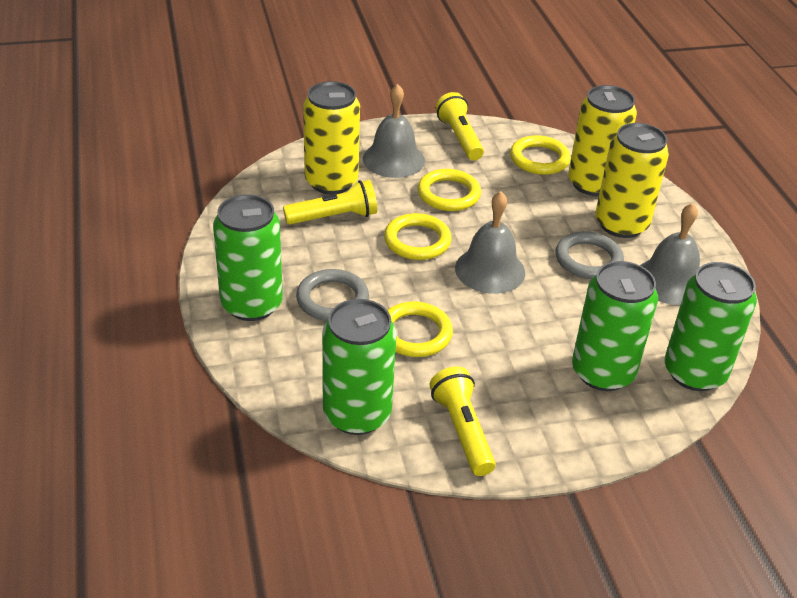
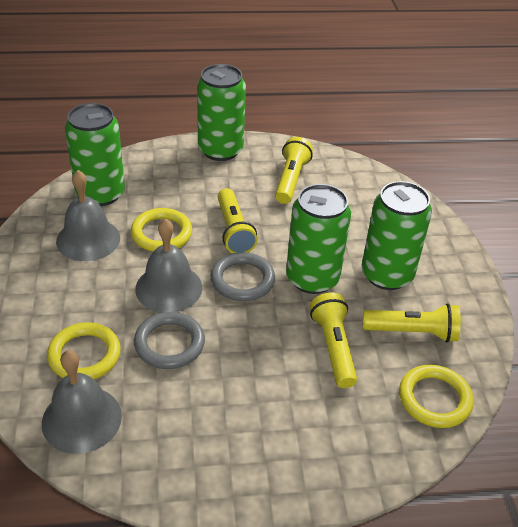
yellow can: 3 -> 0
yellow flashlight: 3 -> 4
yellow ring: 4 -> 3

